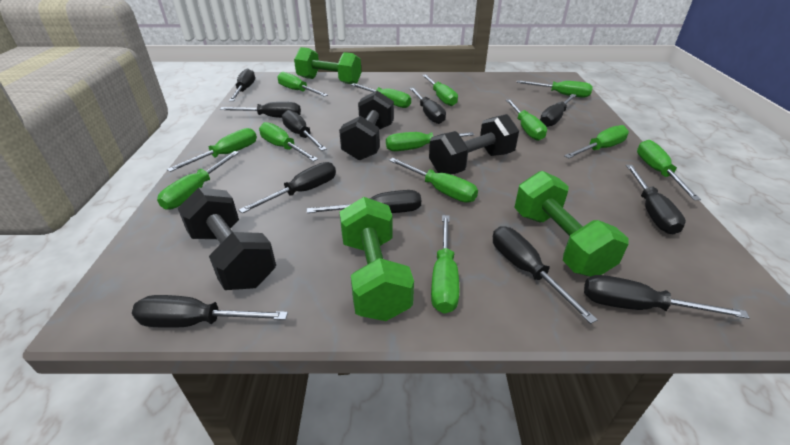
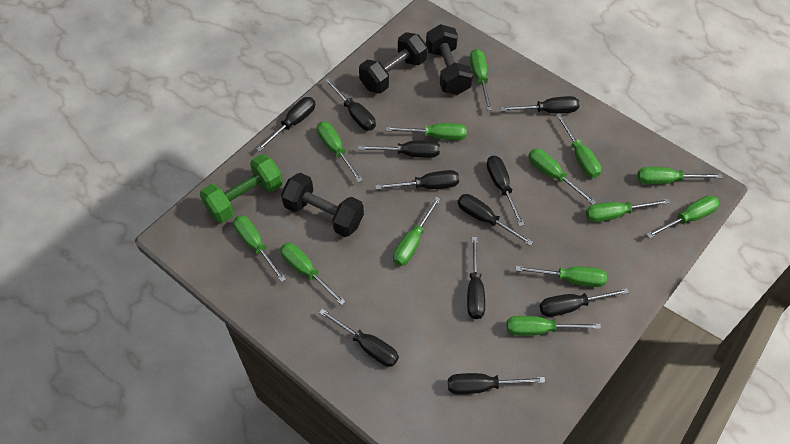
green dumbbell: 3 -> 1

